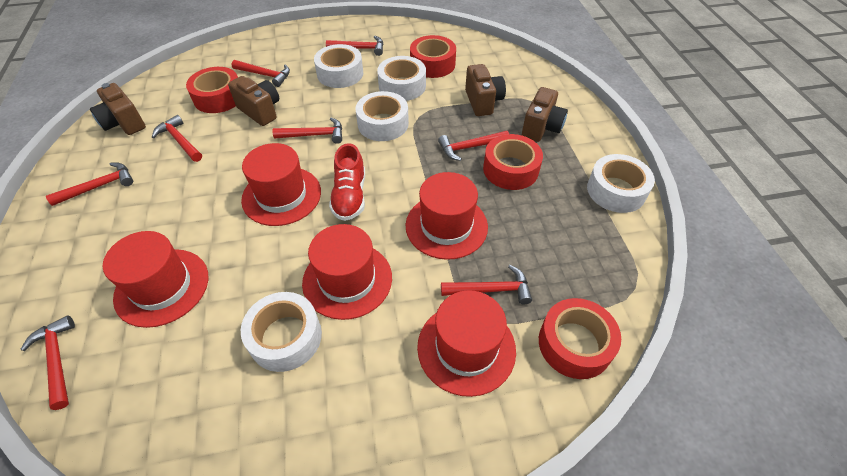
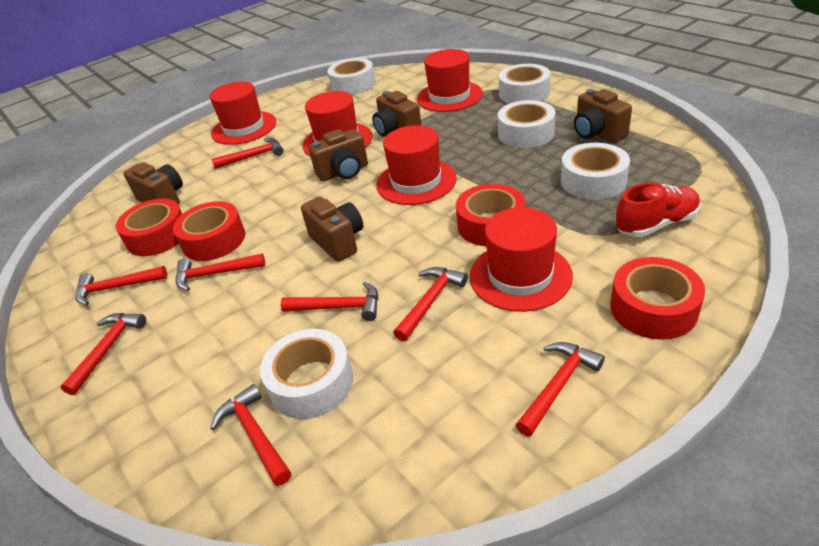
brown camera: 4 -> 5

